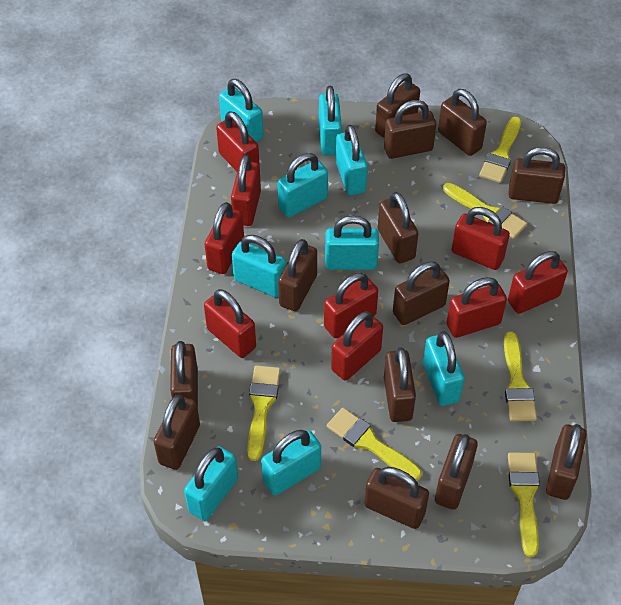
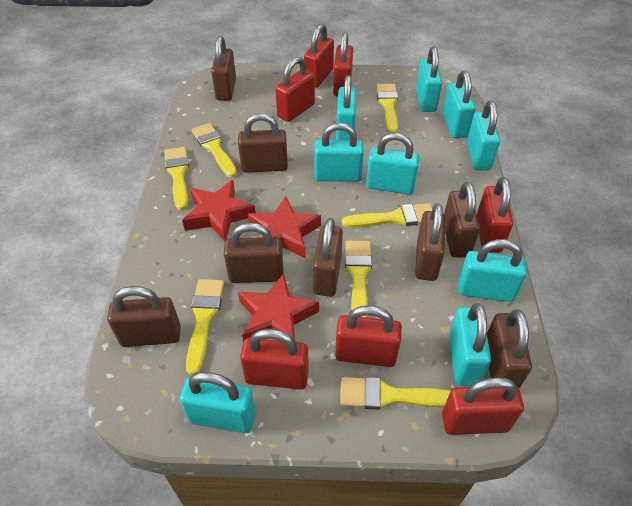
brown padlock: 13 -> 8
red padlock: 9 -> 7
red star: 0 -> 3
yellow brush: 6 -> 7

